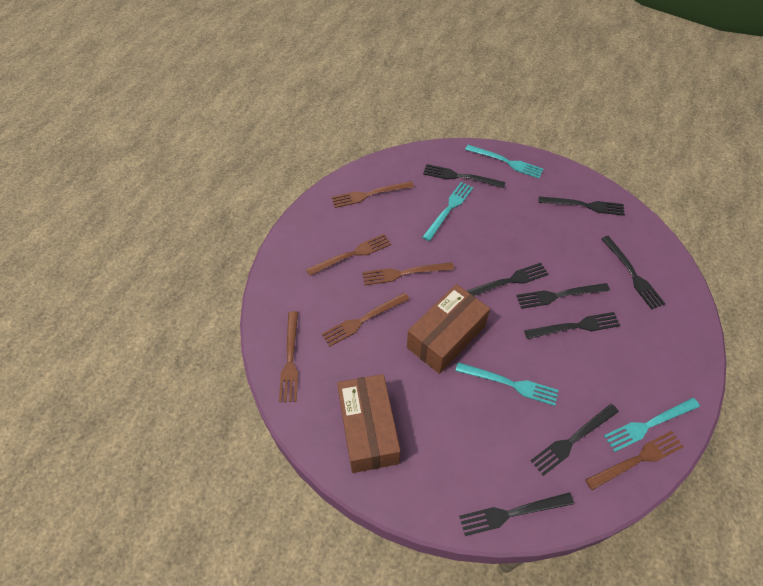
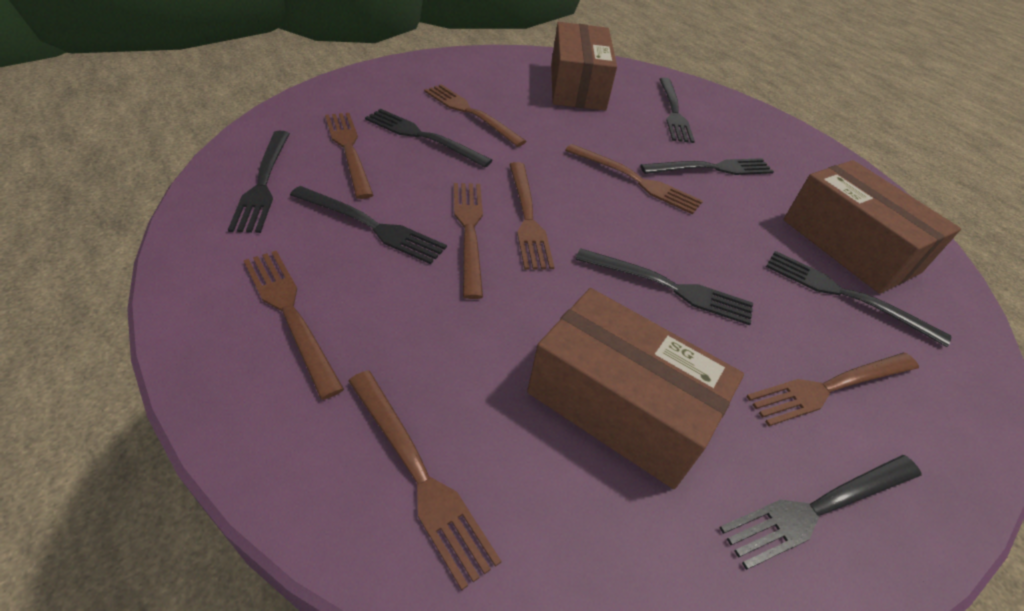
brown box: 2 -> 3
brown fork: 6 -> 8
turquoise fork: 4 -> 0

